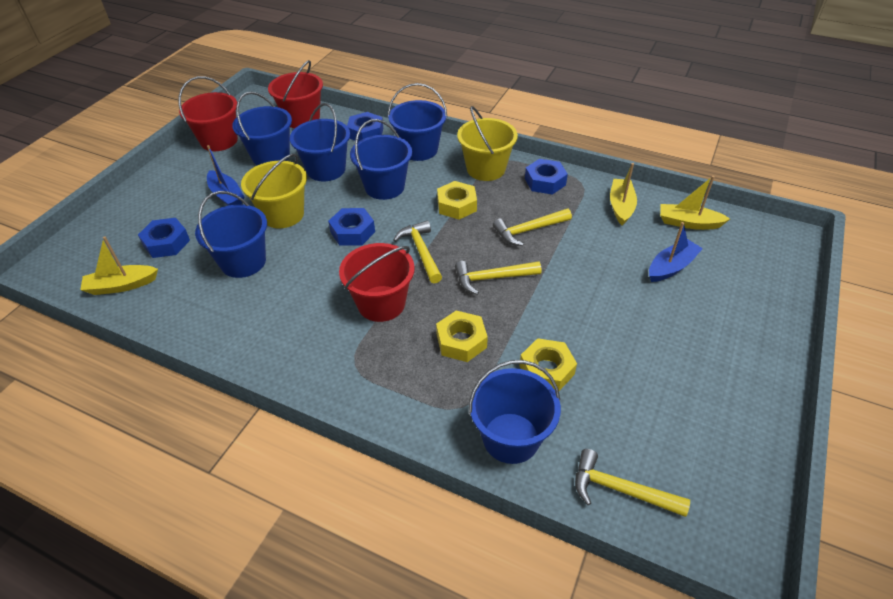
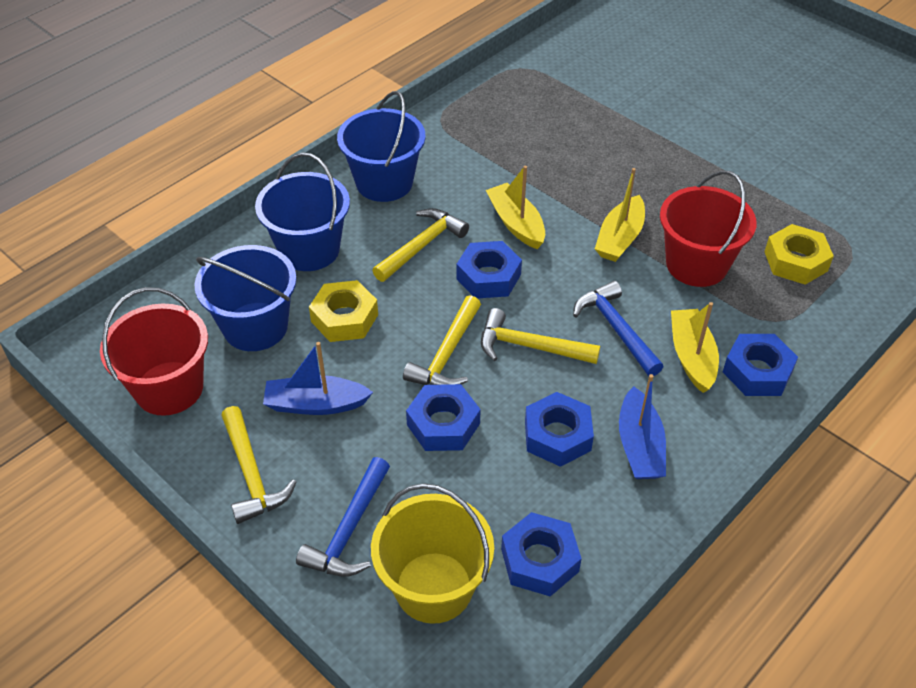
blue bucket: 6 -> 3
blue hammer: 0 -> 2
blue nut: 4 -> 5
red bucket: 3 -> 2
yellow bucket: 2 -> 1
yellow nut: 3 -> 2

